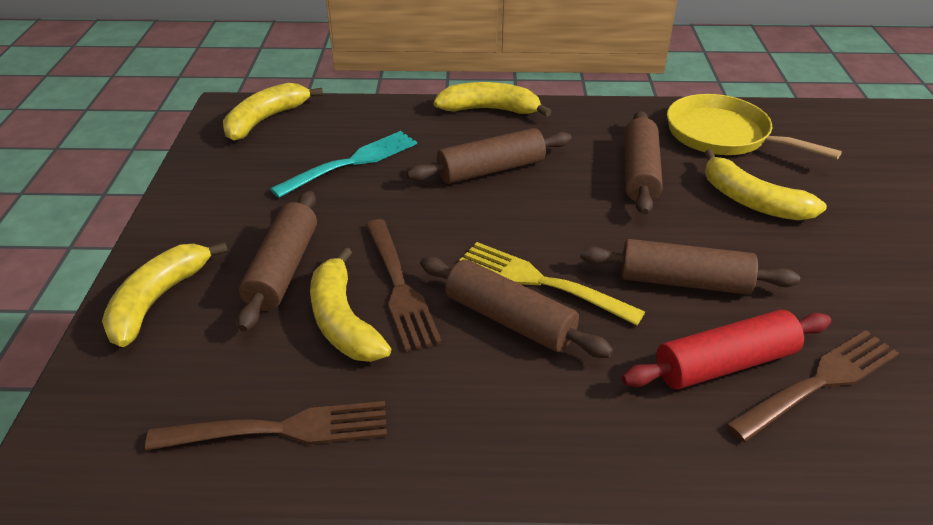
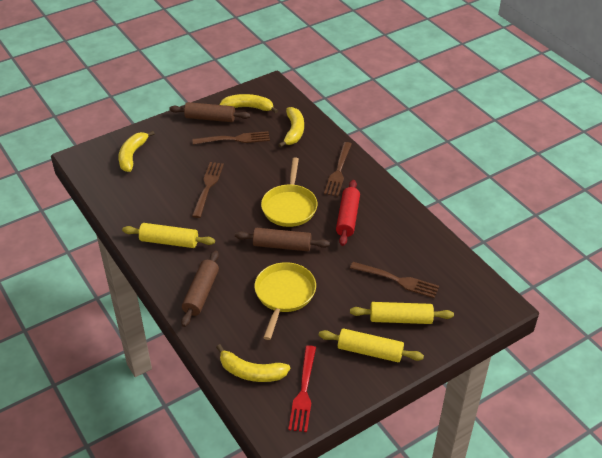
brown fork: 3 -> 4
brown rolling pin: 5 -> 3
red fork: 0 -> 1
turquoise fork: 1 -> 0
yellow banana: 5 -> 4
yellow fork: 1 -> 0
yellow pan: 1 -> 2
yellow rolling pin: 0 -> 3

